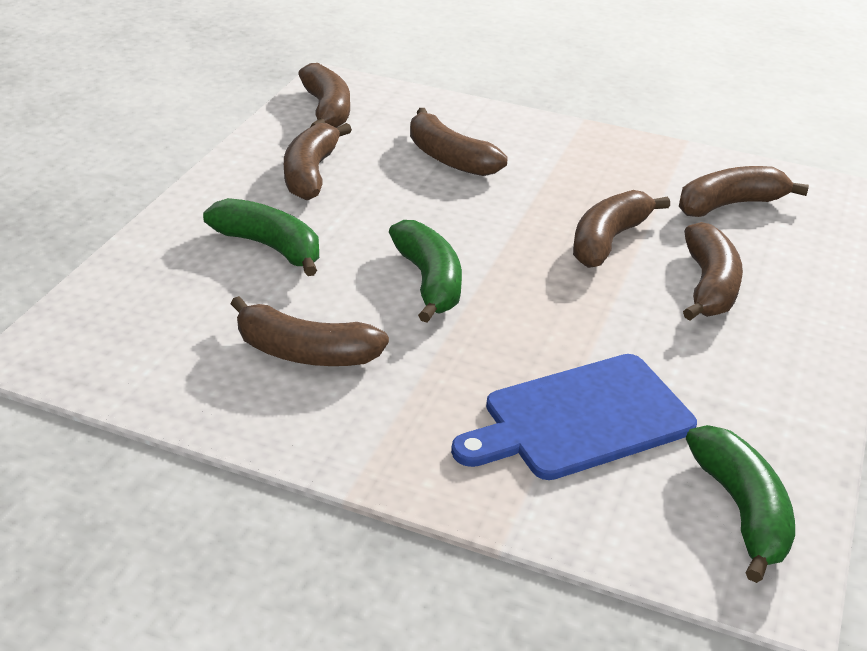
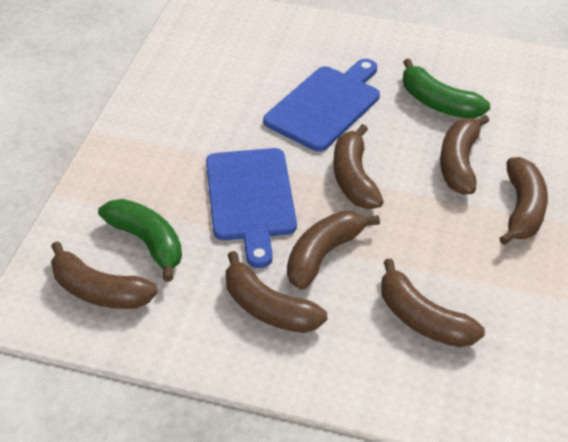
blue cutting board: 1 -> 2
green banana: 3 -> 2

